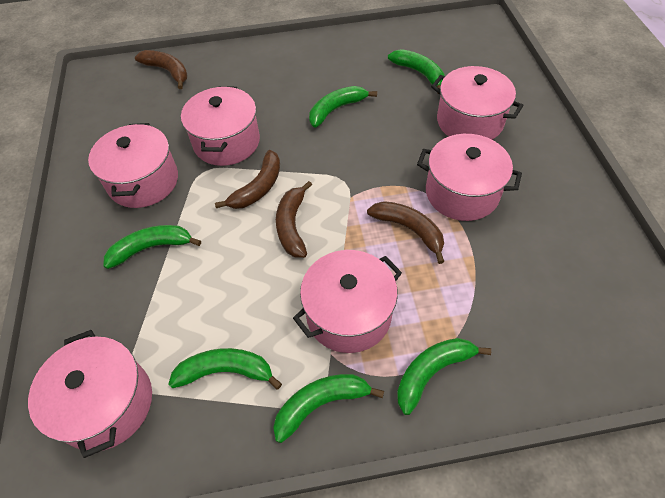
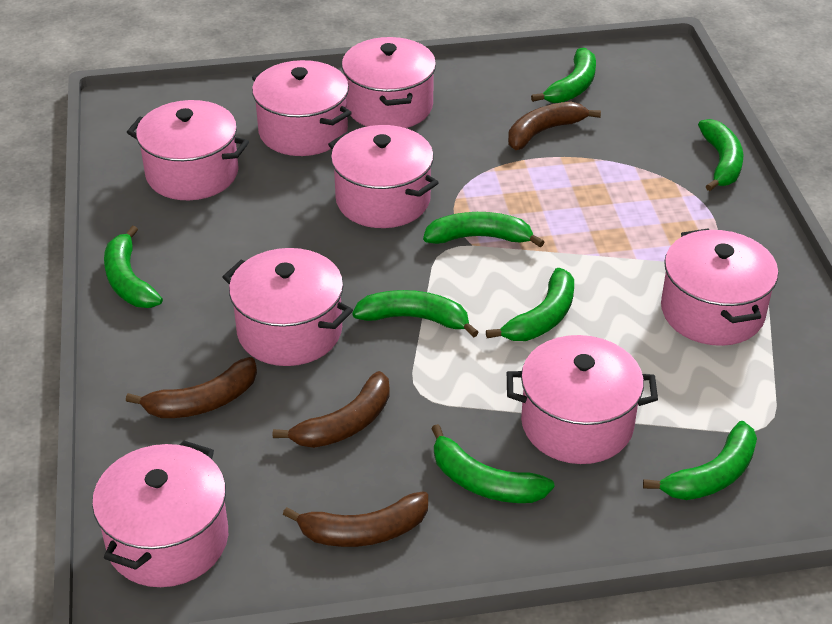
green banana: 6 -> 8
pink pot: 6 -> 8

